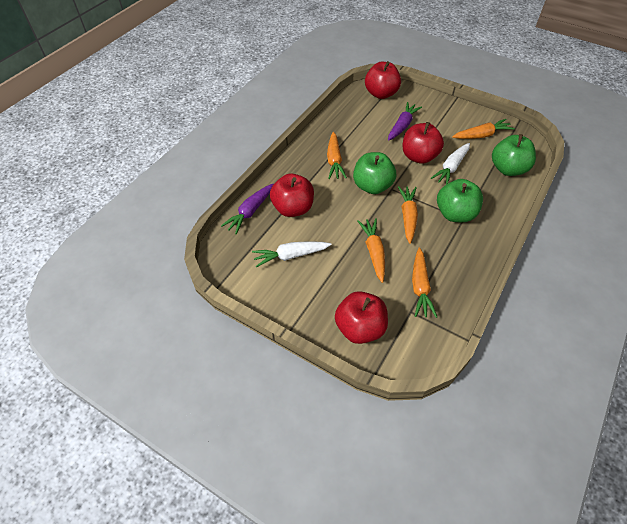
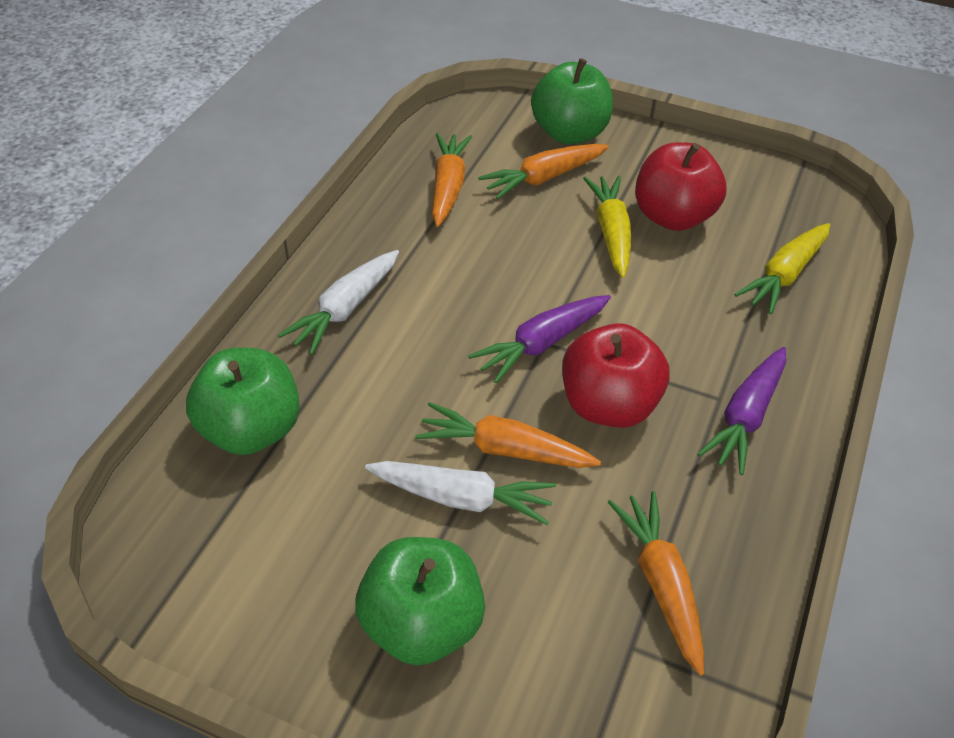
orange carrot: 5 -> 4
red apple: 4 -> 2
yellow carrot: 0 -> 2

